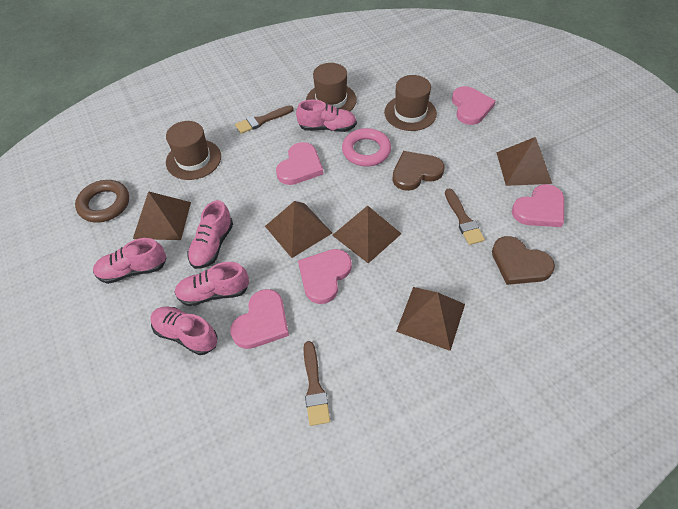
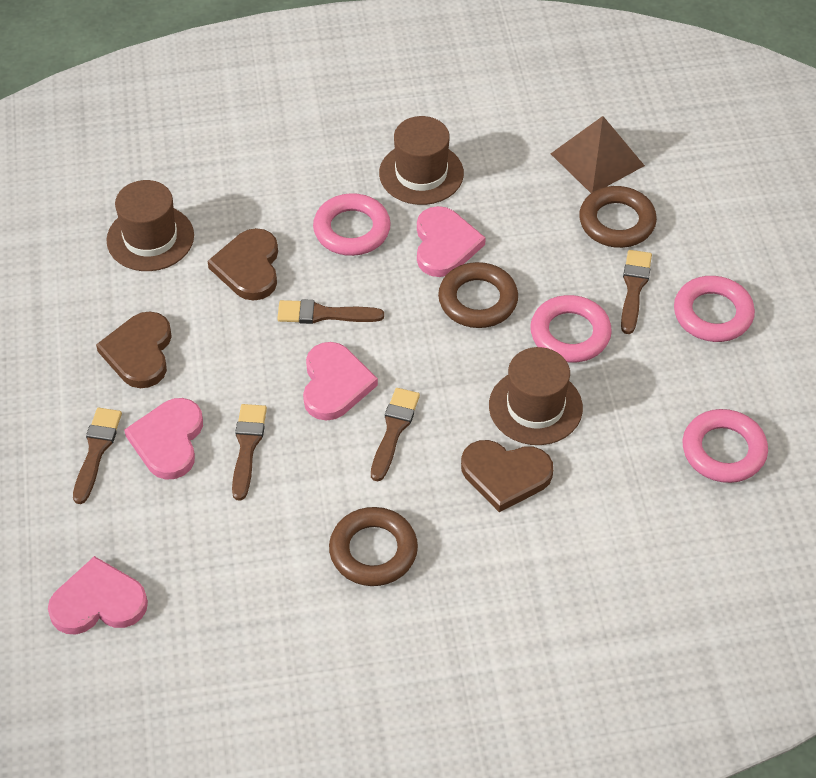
brown brush: 3 -> 5
brown heart: 2 -> 3
brown pyramid: 5 -> 1
brown ring: 1 -> 3
pink heart: 5 -> 4
pink ring: 1 -> 4
pink shoe: 5 -> 0

